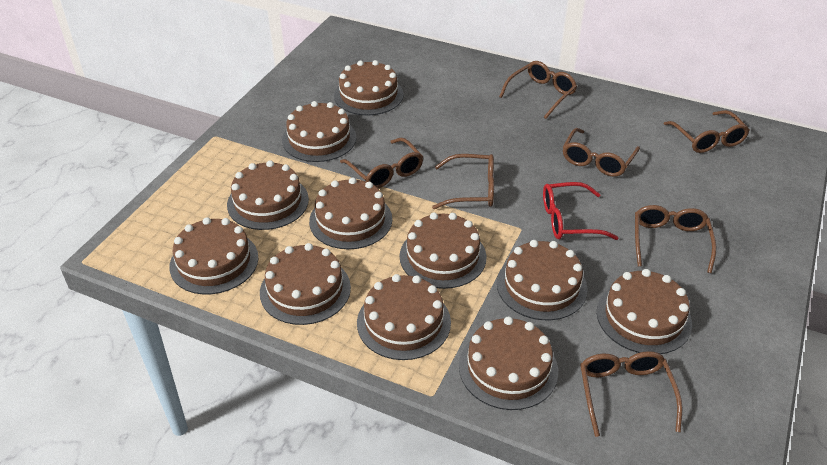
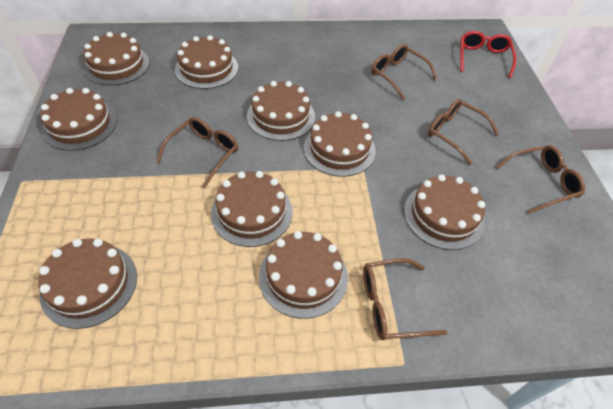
brown cake: 11 -> 9
brown glasses: 7 -> 5

